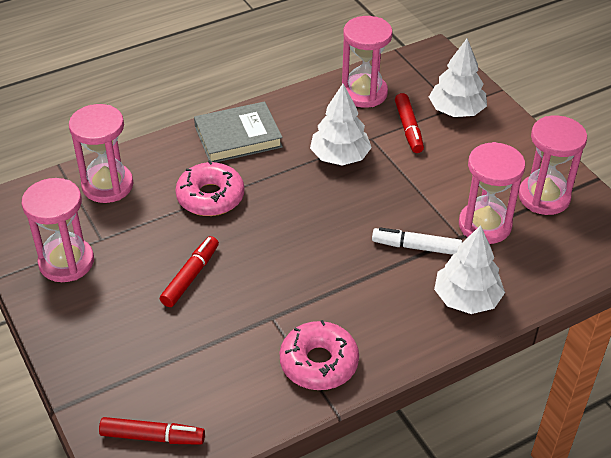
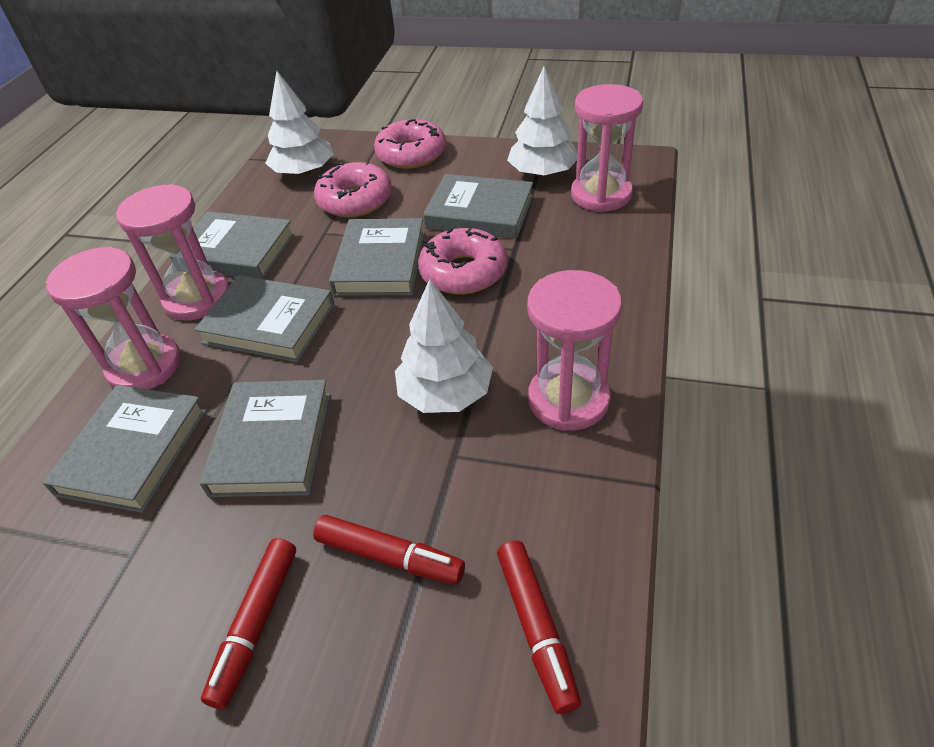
grey book: 1 -> 6
pink donut: 2 -> 3
pink hourglass: 5 -> 4
white marker: 1 -> 0

